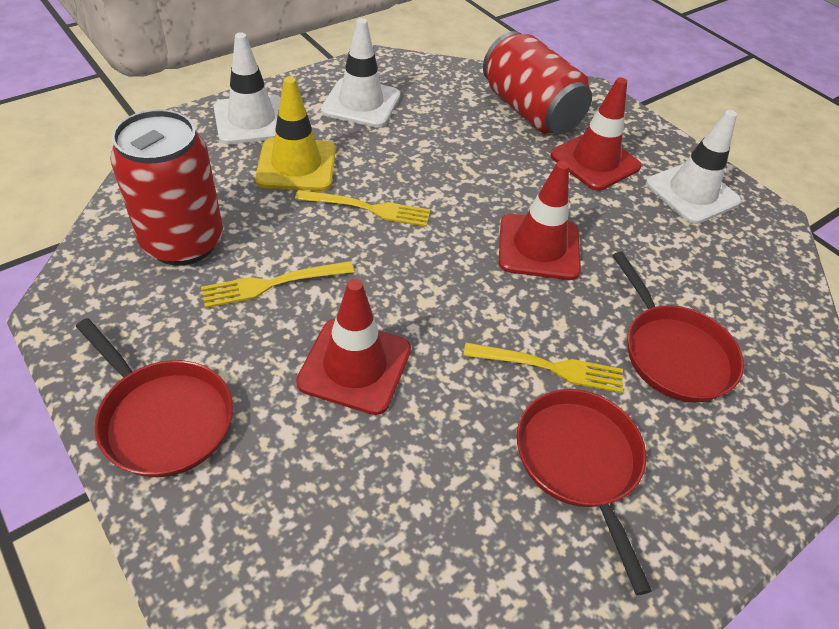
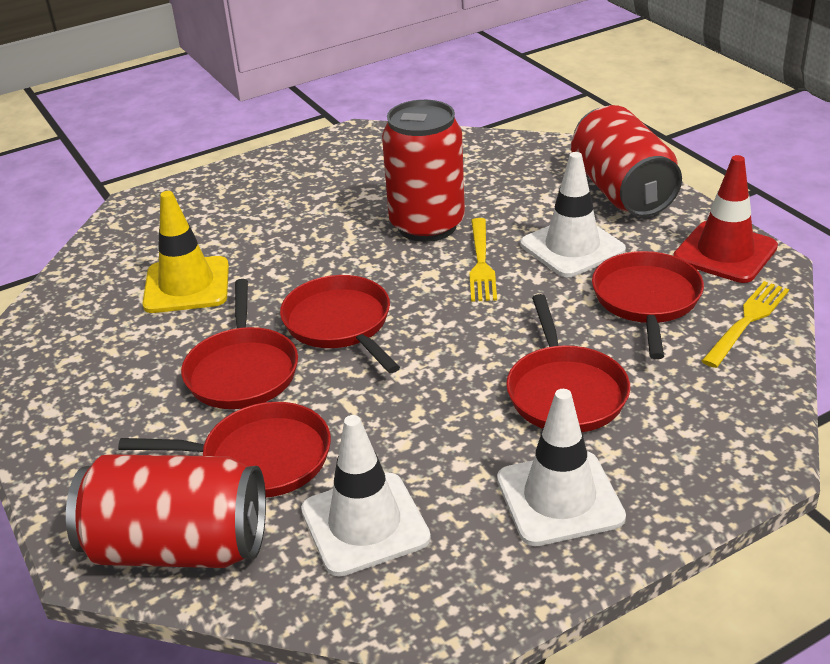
red can: 2 -> 3
red pan: 3 -> 5
red traffic cone: 3 -> 1
yellow fork: 3 -> 2

